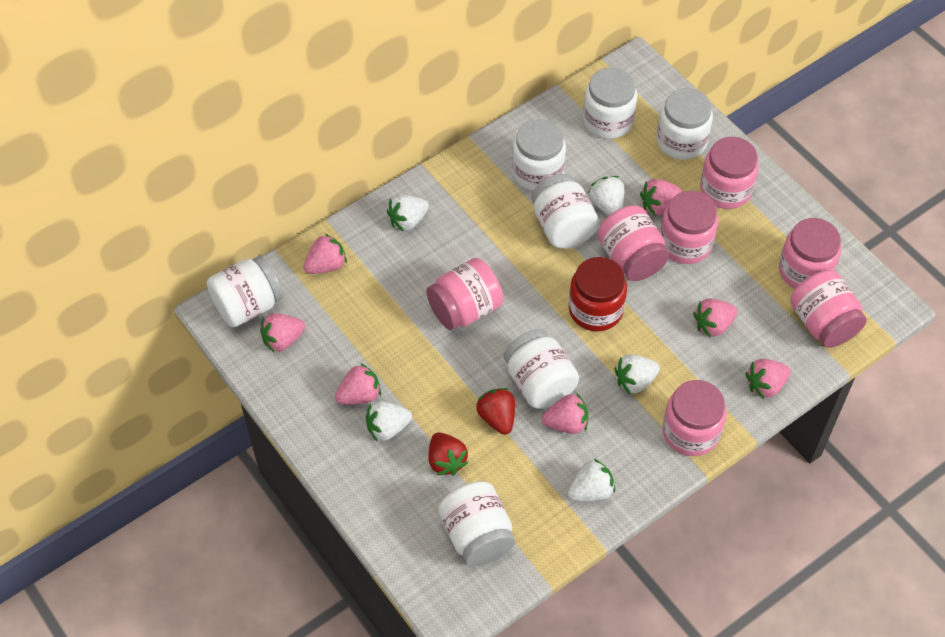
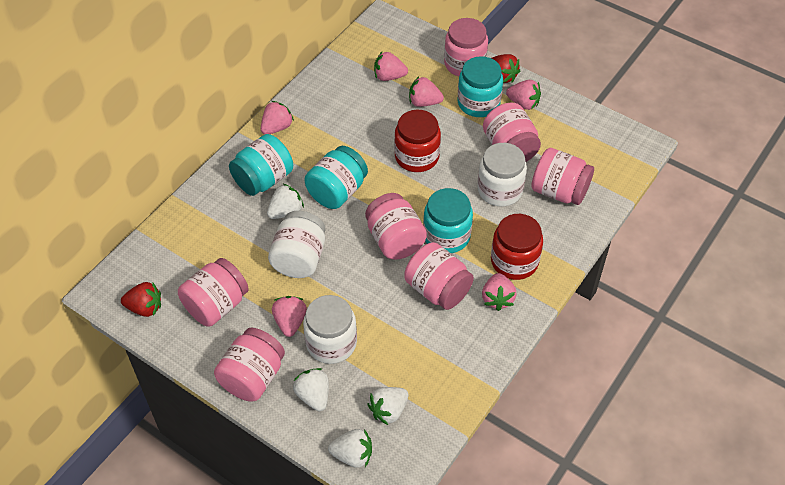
pink strawberry: 7 -> 6
red jar: 1 -> 2
turquoise jar: 0 -> 4
white jar: 7 -> 3
white strawberry: 5 -> 4

